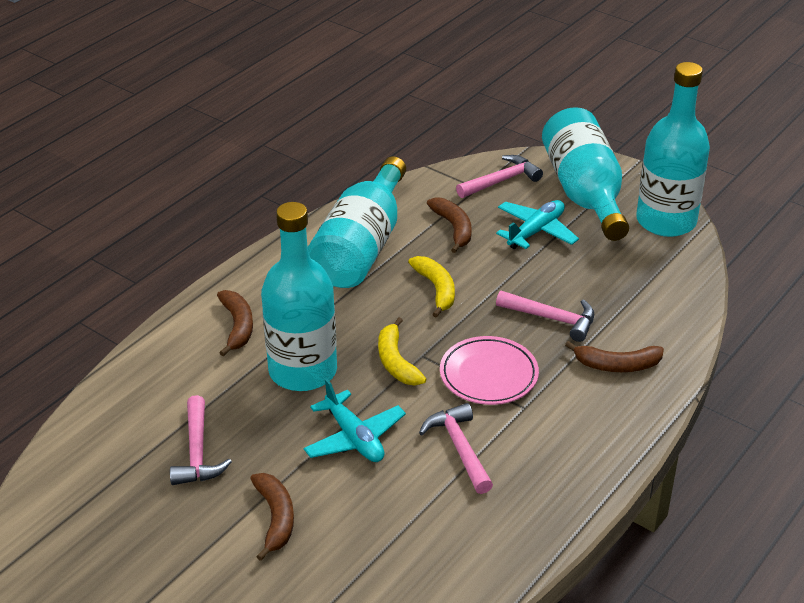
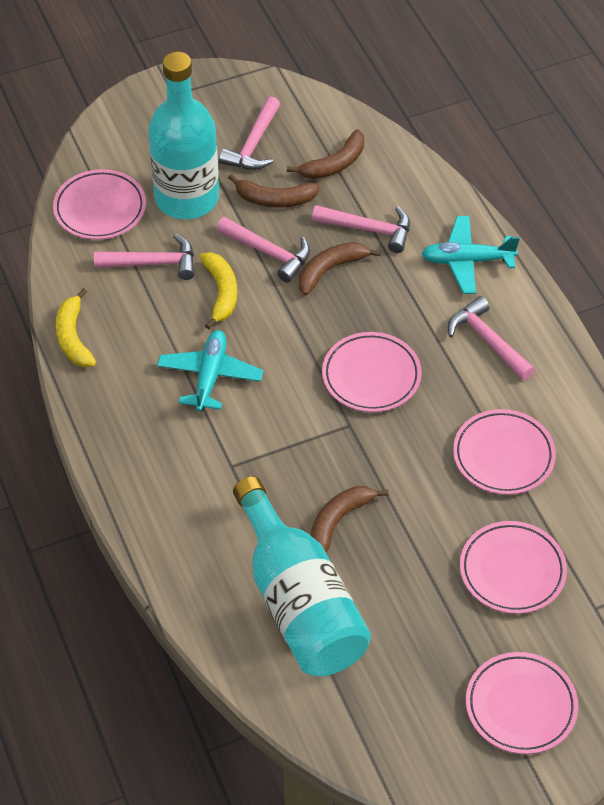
pink hammer: 4 -> 5
pink plate: 1 -> 5
turquoise bottle: 4 -> 2

